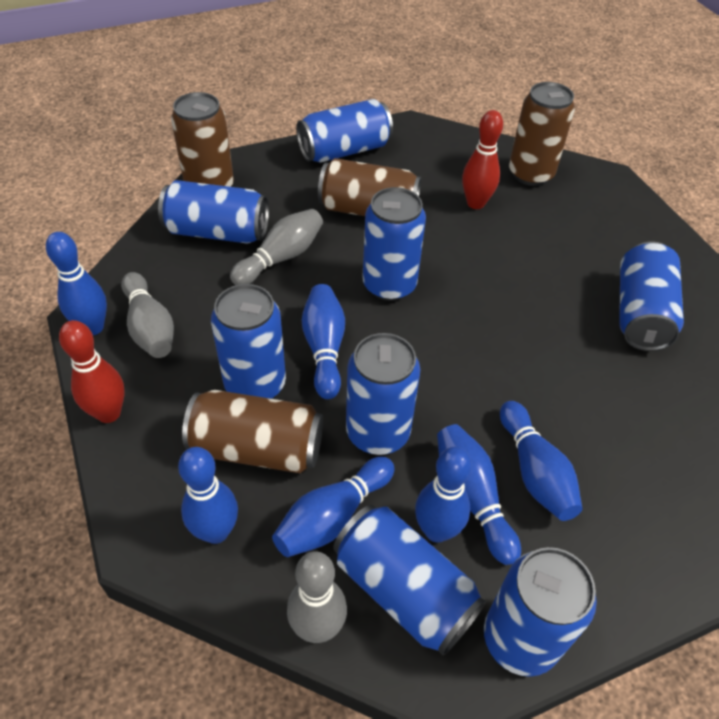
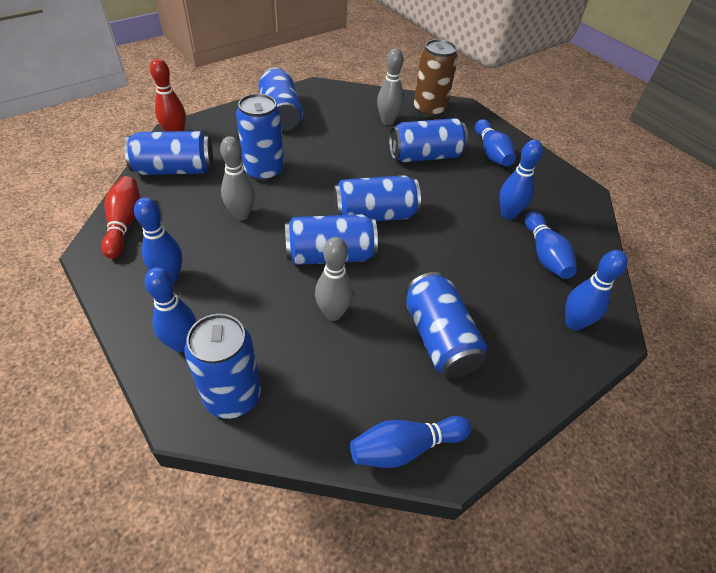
brown can: 4 -> 1

